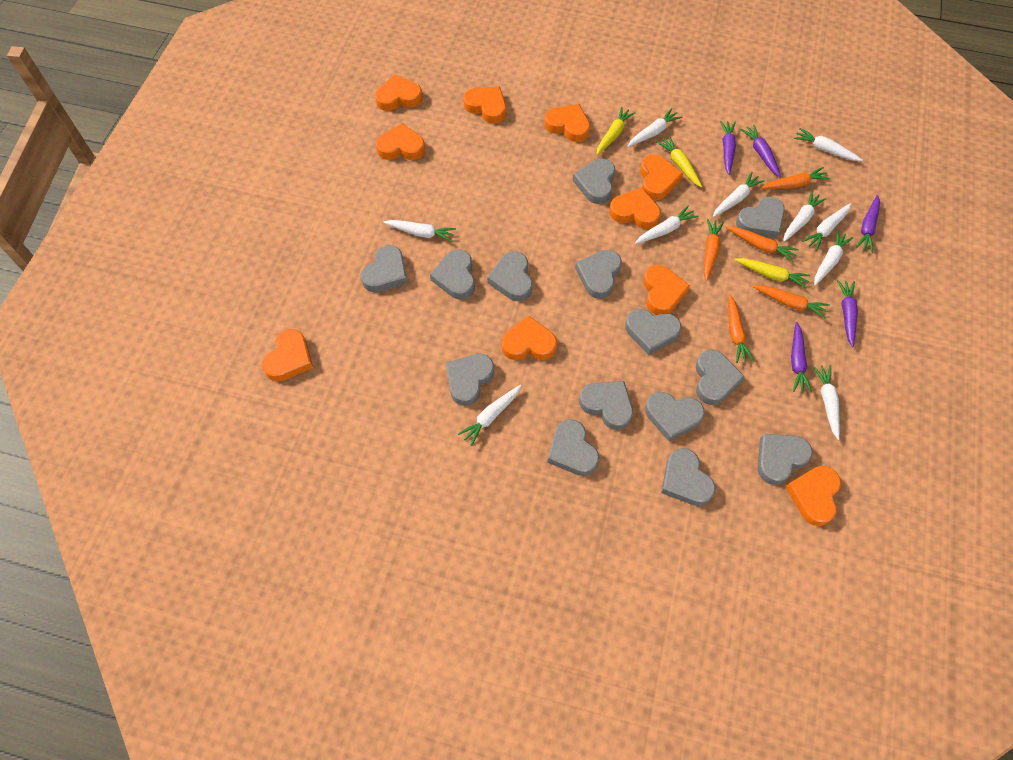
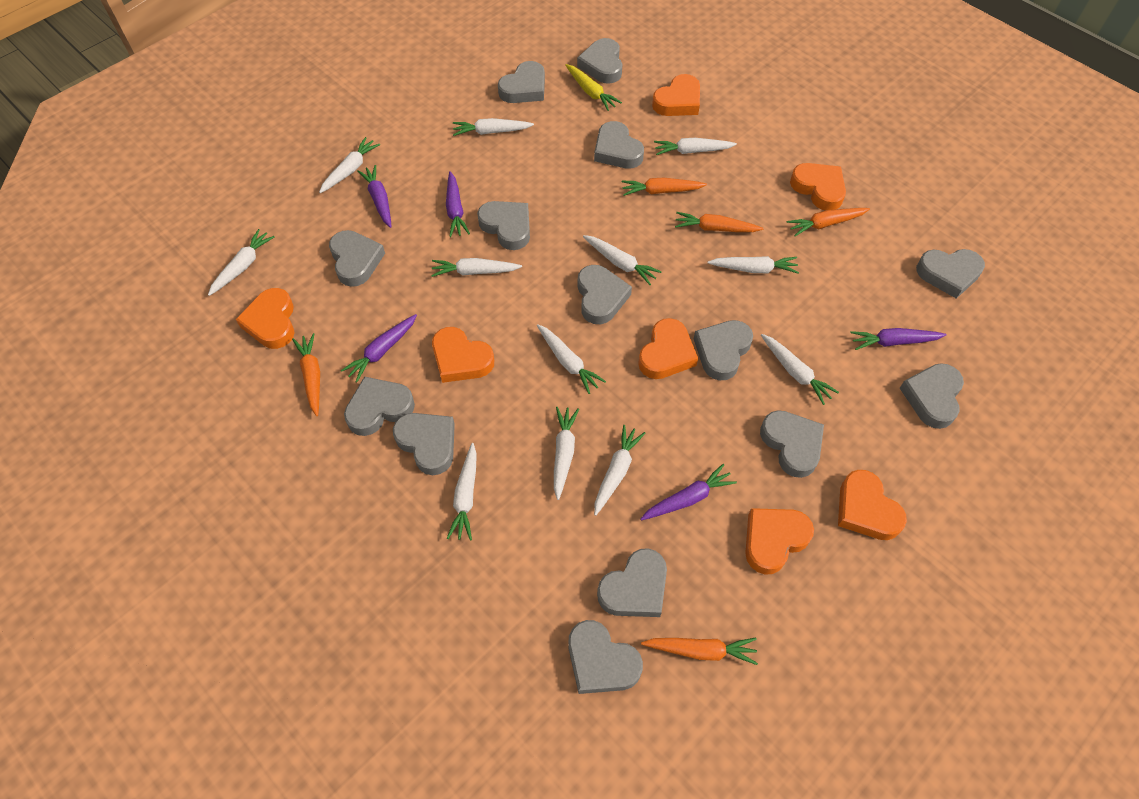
orange heart: 10 -> 7
white carrot: 10 -> 12
yellow carrot: 3 -> 1

